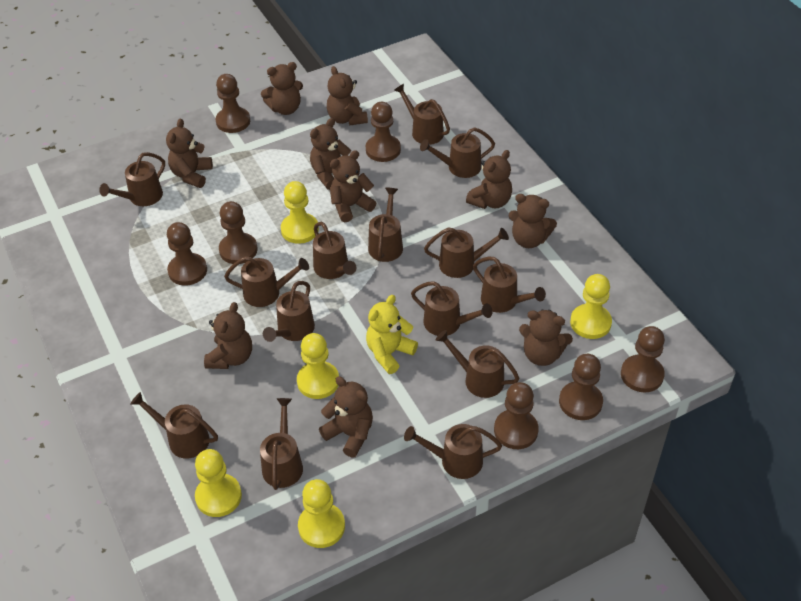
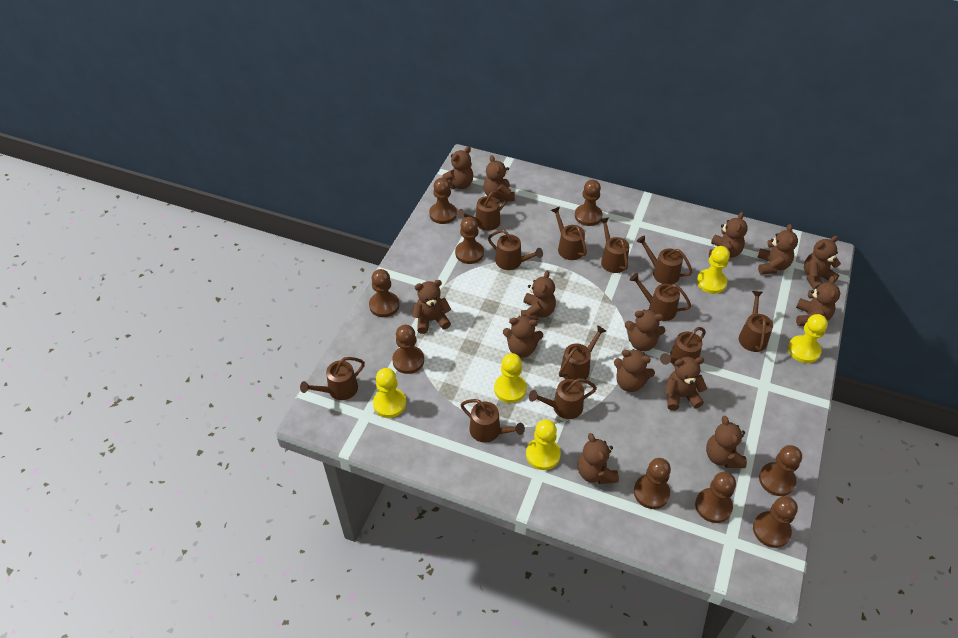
brown pawn: 7 -> 9
brown teddy bear: 10 -> 14
brown watering can: 14 -> 12
yellow teddy bear: 1 -> 0

